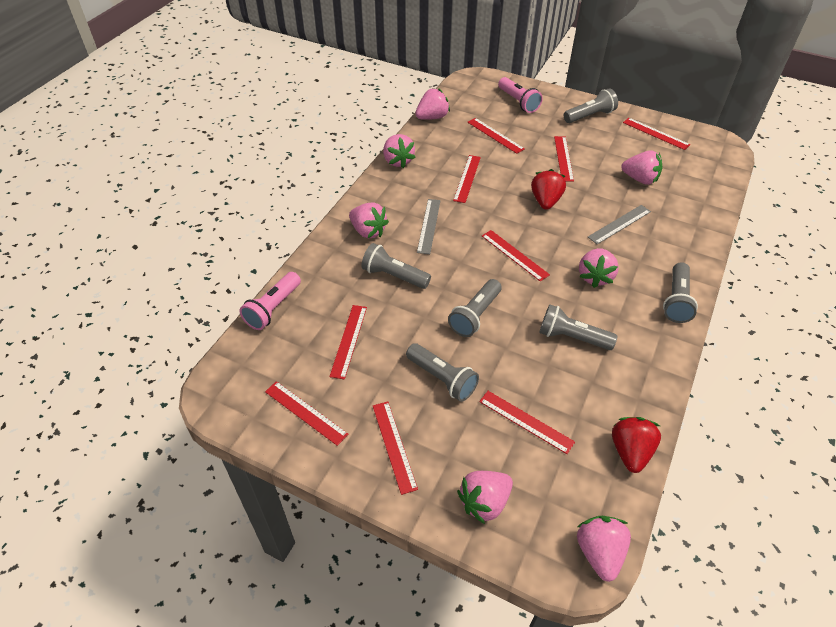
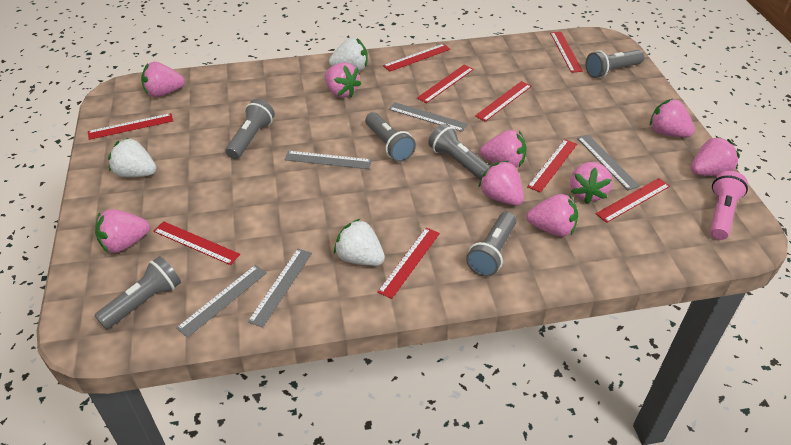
grey ruler: 2 -> 5
pink flashlight: 2 -> 1
pink strawberry: 7 -> 9
red strawberry: 2 -> 0
white strawberry: 0 -> 3

